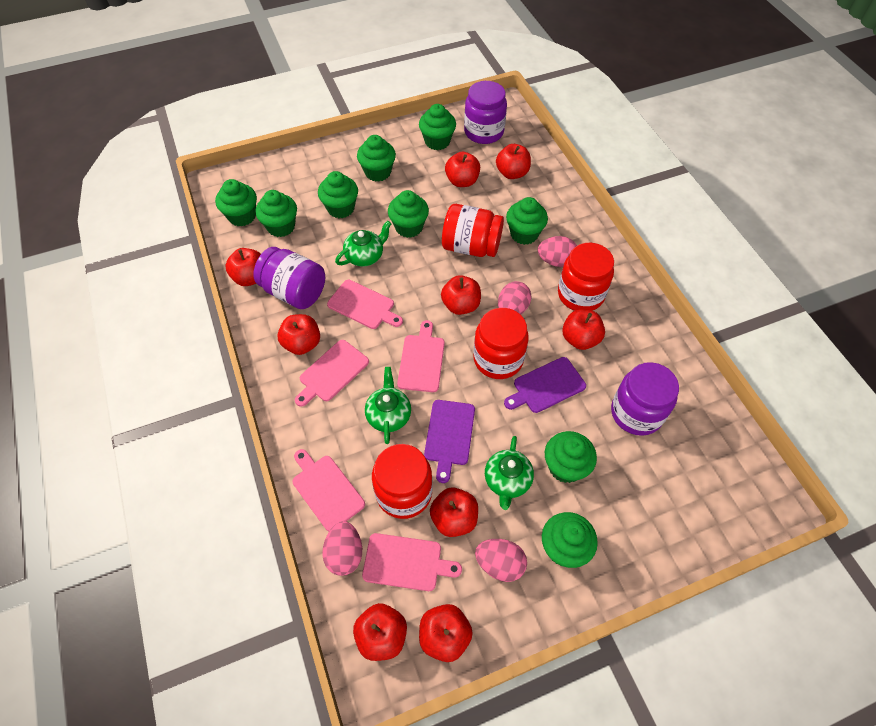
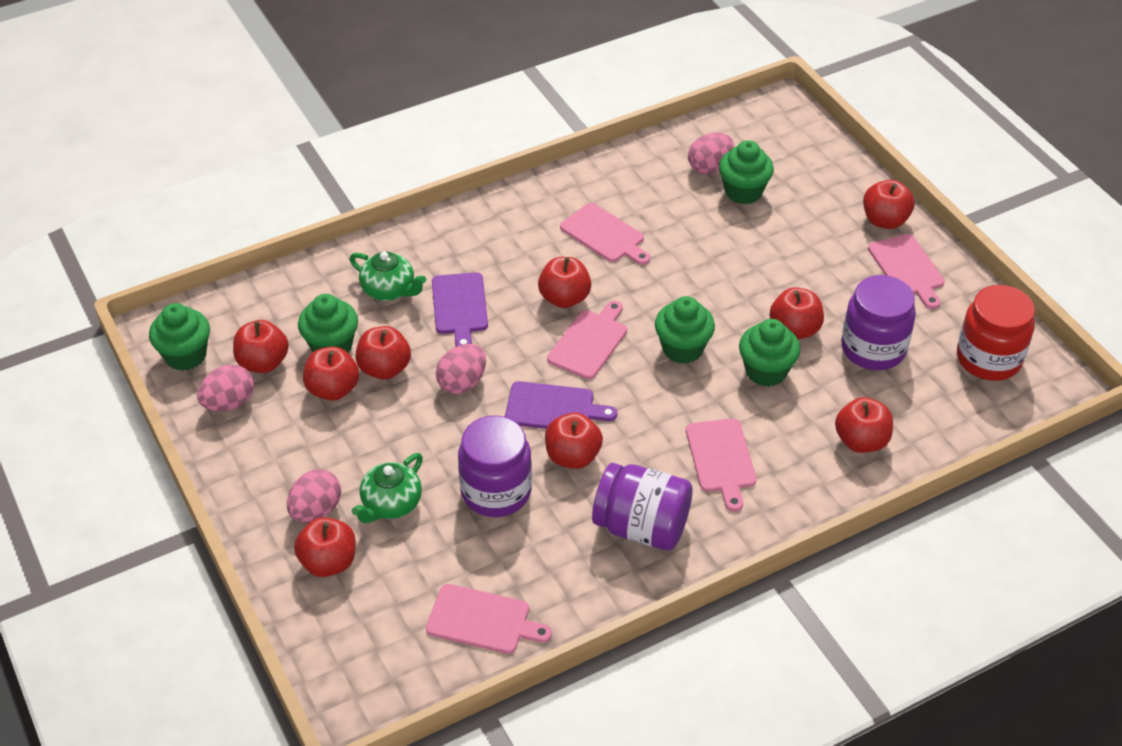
green cupcake: 9 -> 5
green teapot: 3 -> 2
red jar: 4 -> 1

